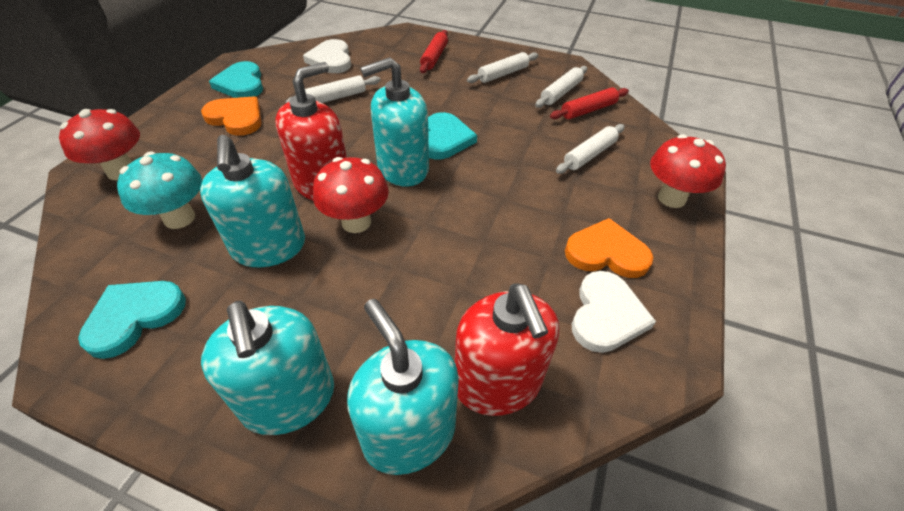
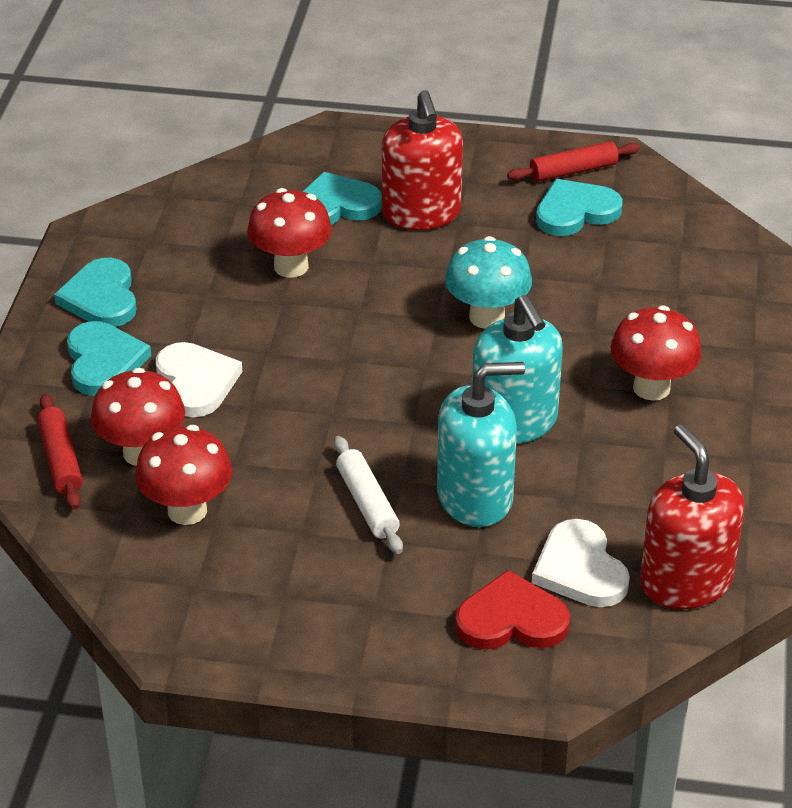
orange heart: 2 -> 0
red heart: 0 -> 1
red mushroom: 3 -> 4
turquoise heart: 3 -> 4
turquoise soap dispenser: 4 -> 2
white rolling pin: 4 -> 1

